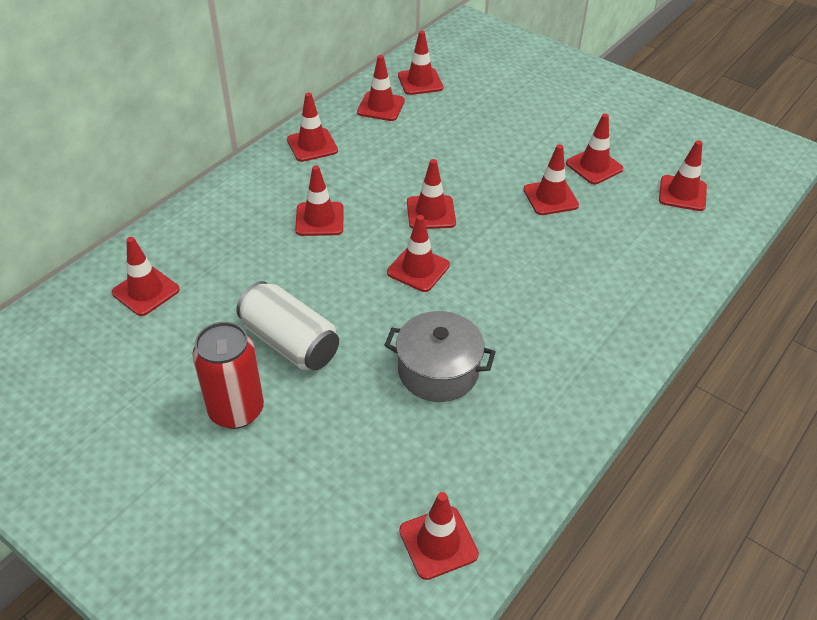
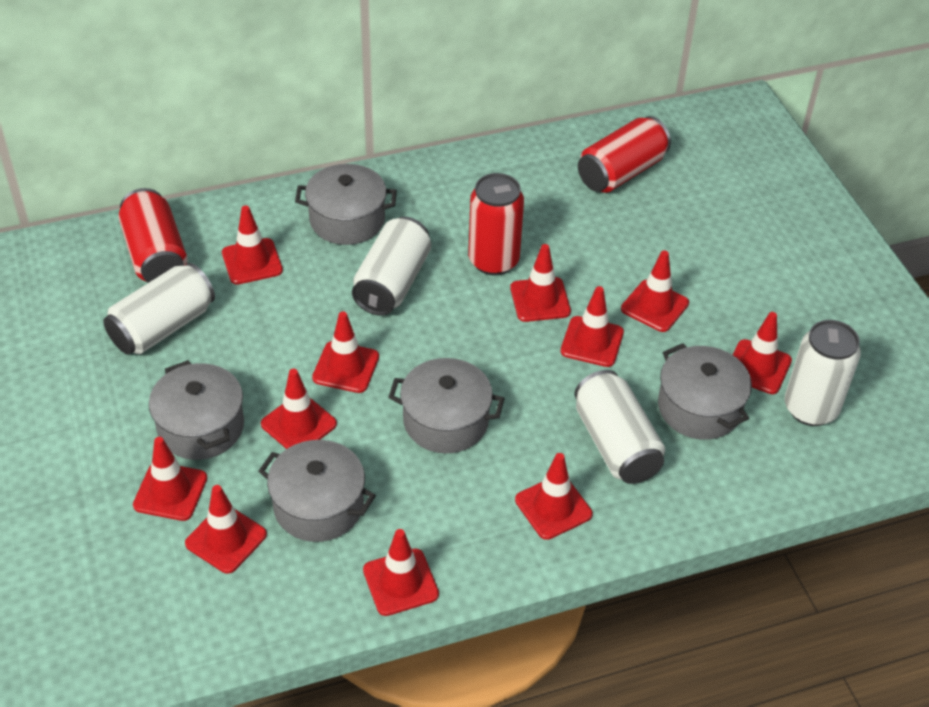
grey pot: 1 -> 5
red can: 1 -> 3
white can: 1 -> 4

